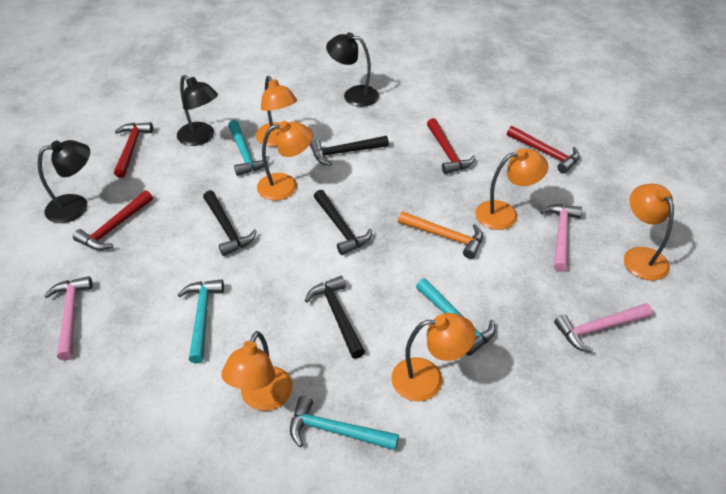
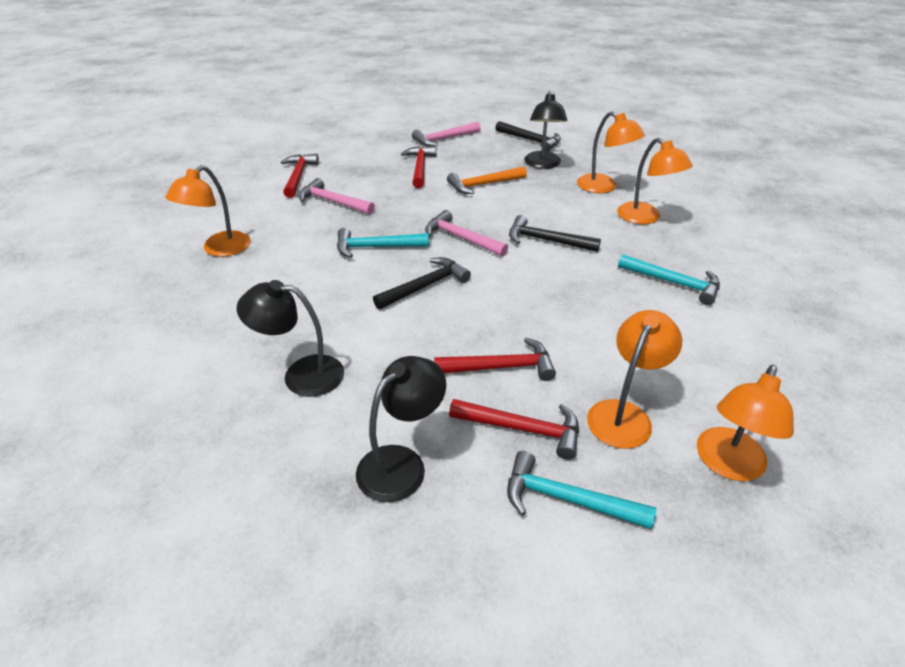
black hammer: 4 -> 3
orange lamp: 6 -> 5
turquoise hammer: 4 -> 3

